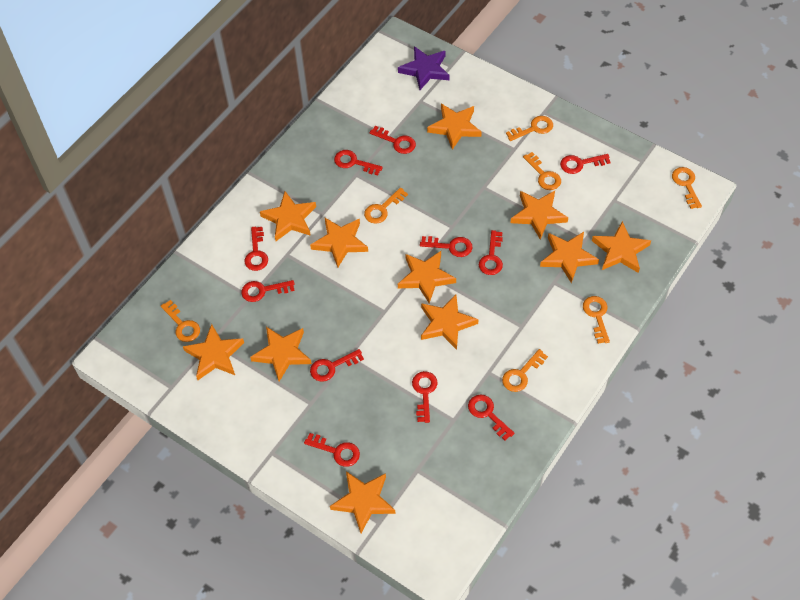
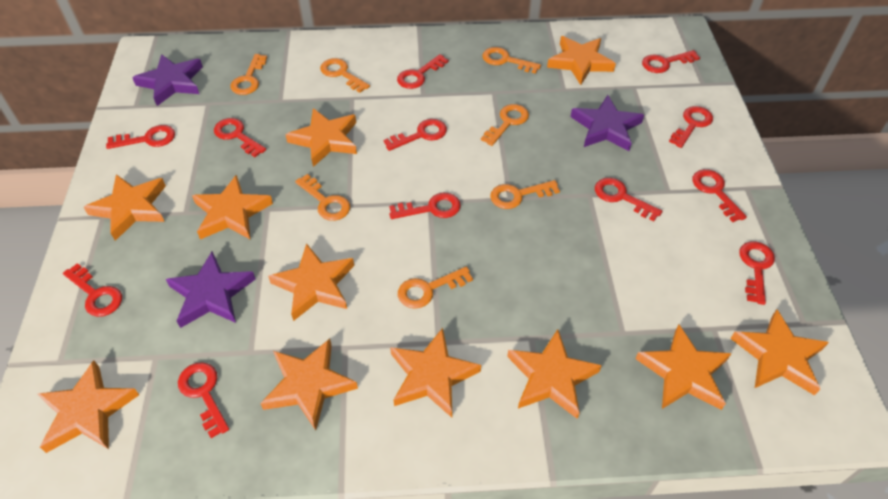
purple star: 1 -> 3
red key: 11 -> 12

